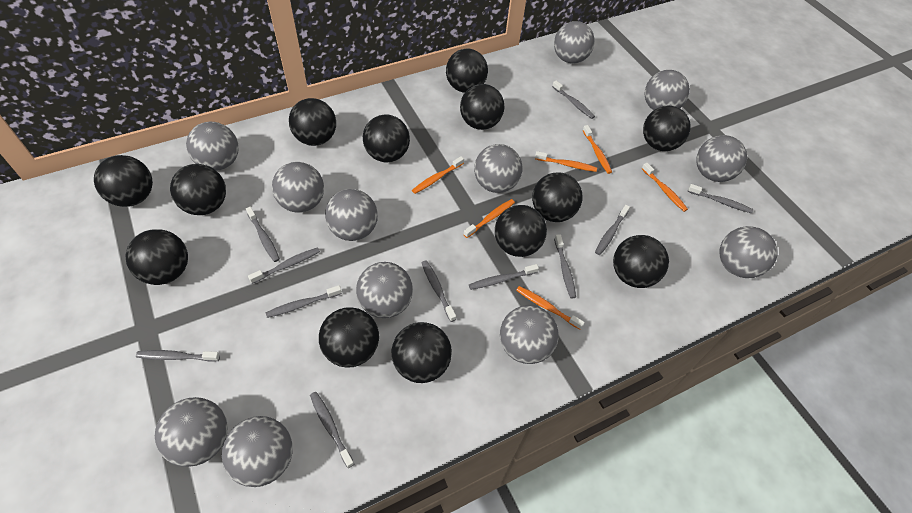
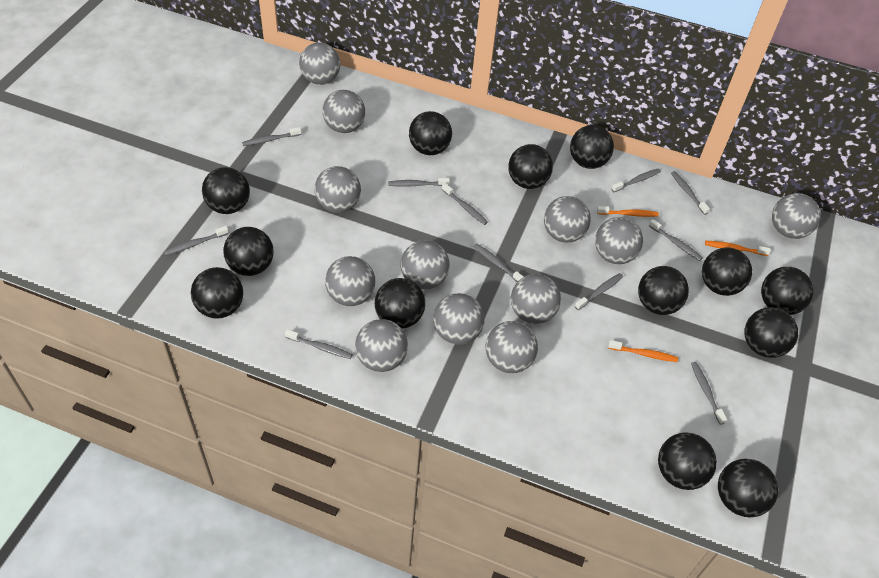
orange toothbrush: 6 -> 3

